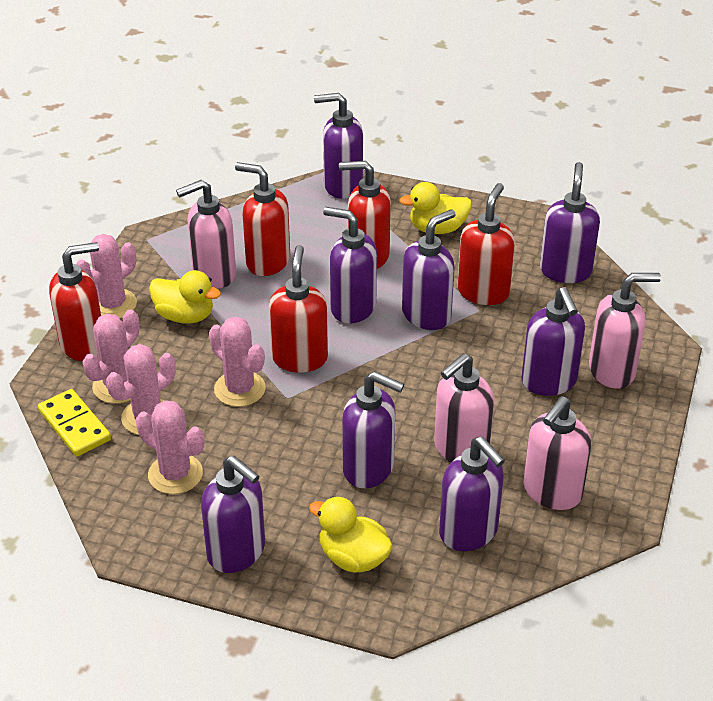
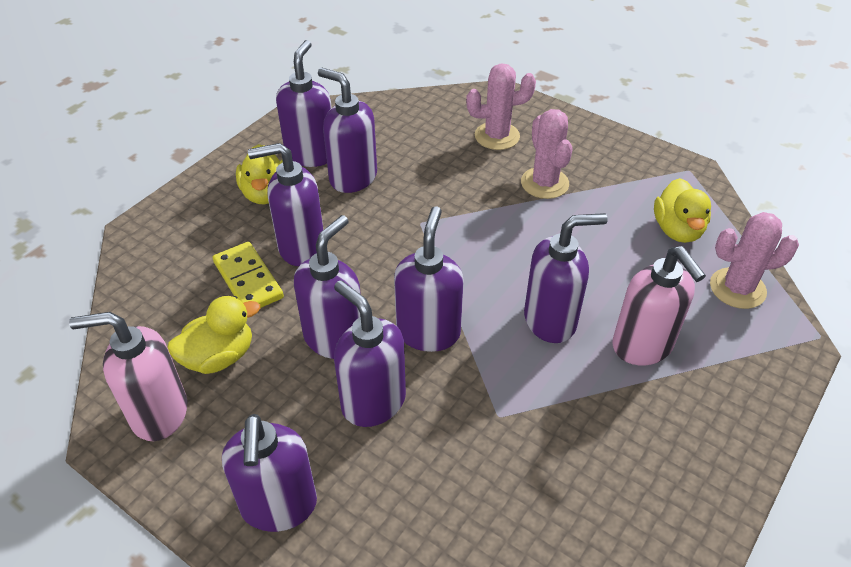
pink cactus: 5 -> 3
pink soap dispenser: 4 -> 2
red soap dispenser: 5 -> 0

